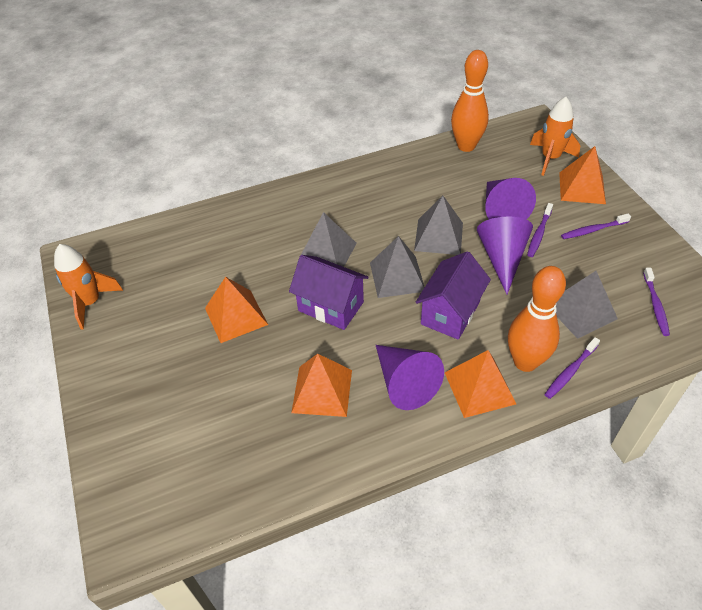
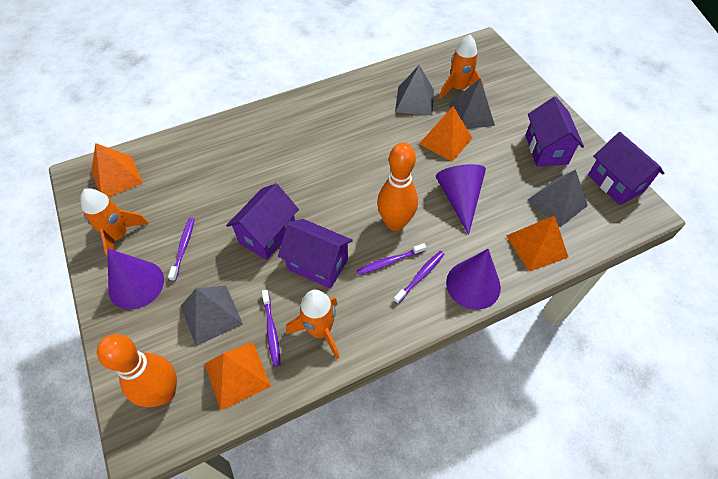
orange rocket: 2 -> 3
purple house: 2 -> 4

